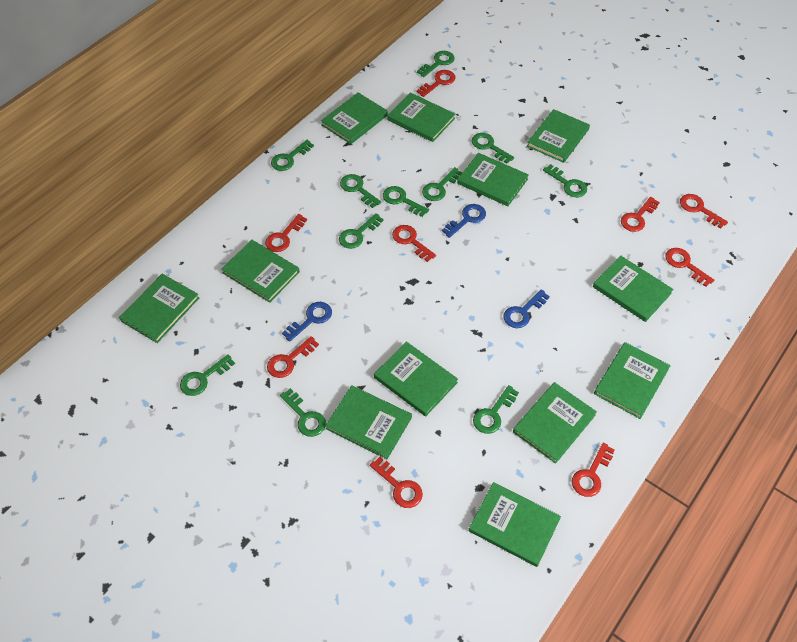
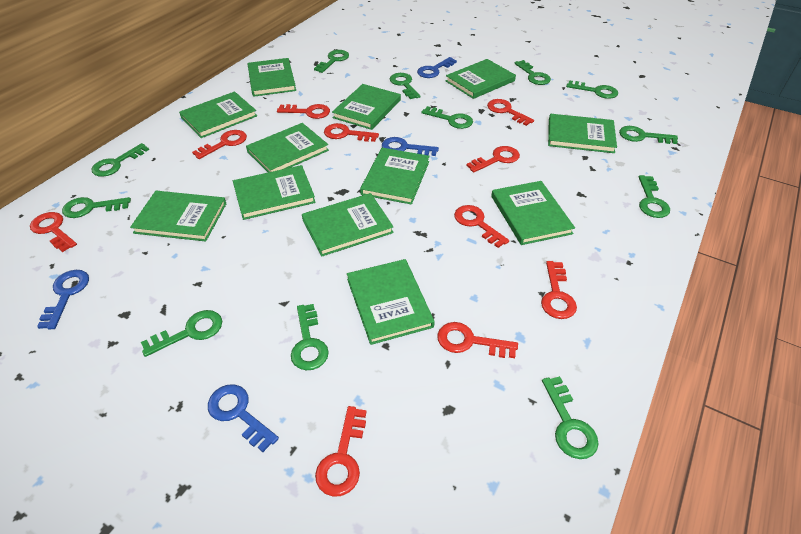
blue key: 3 -> 4
green key: 11 -> 12
red key: 9 -> 10

